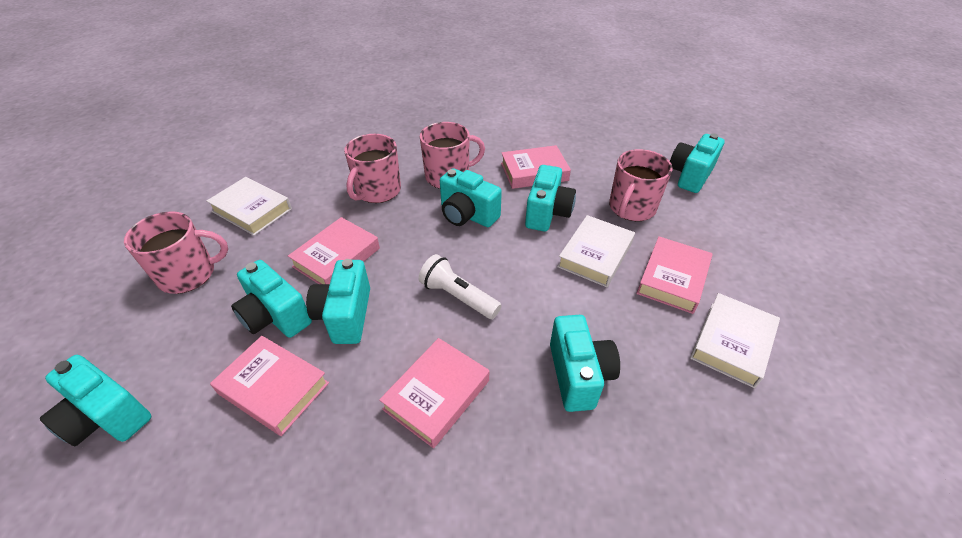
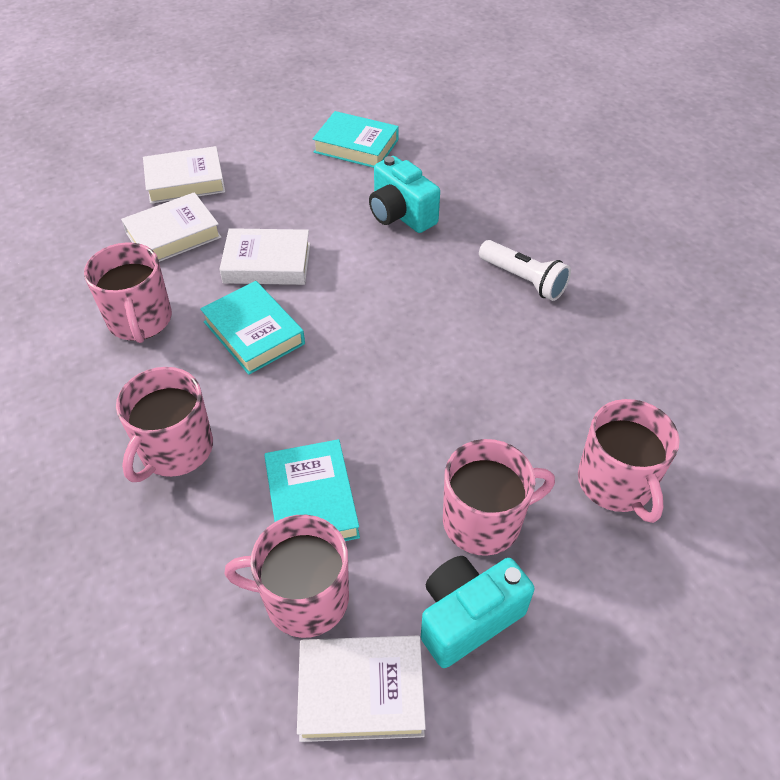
pink book: 5 -> 0
pink mug: 4 -> 5
turquoise book: 0 -> 3
turquoise camera: 7 -> 2
white book: 3 -> 4

